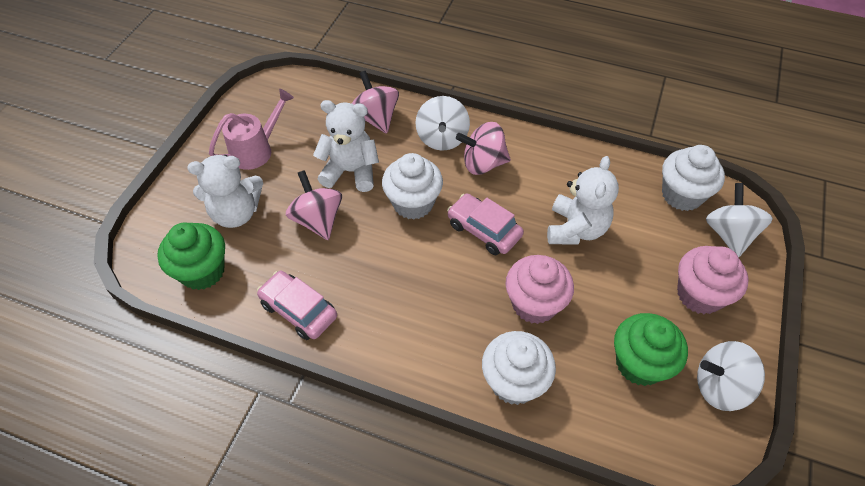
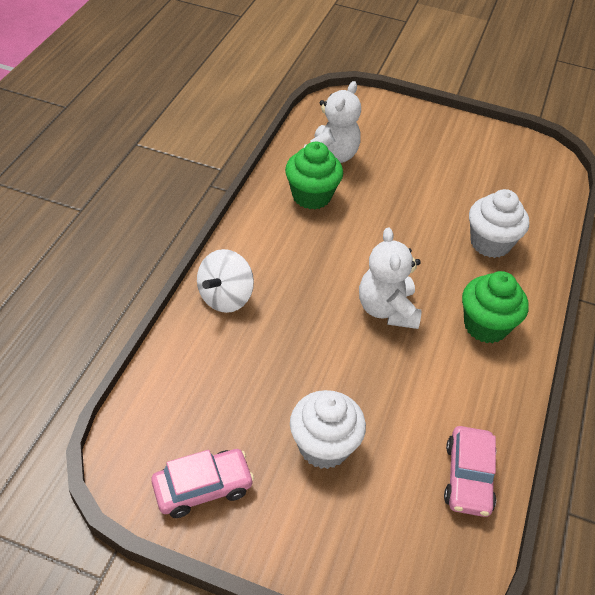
pink cupcake: 2 -> 0
pink spinning top: 3 -> 0
pink watering can: 1 -> 0
white cupcake: 3 -> 2
white spinning top: 3 -> 1
white teddy bear: 3 -> 2

